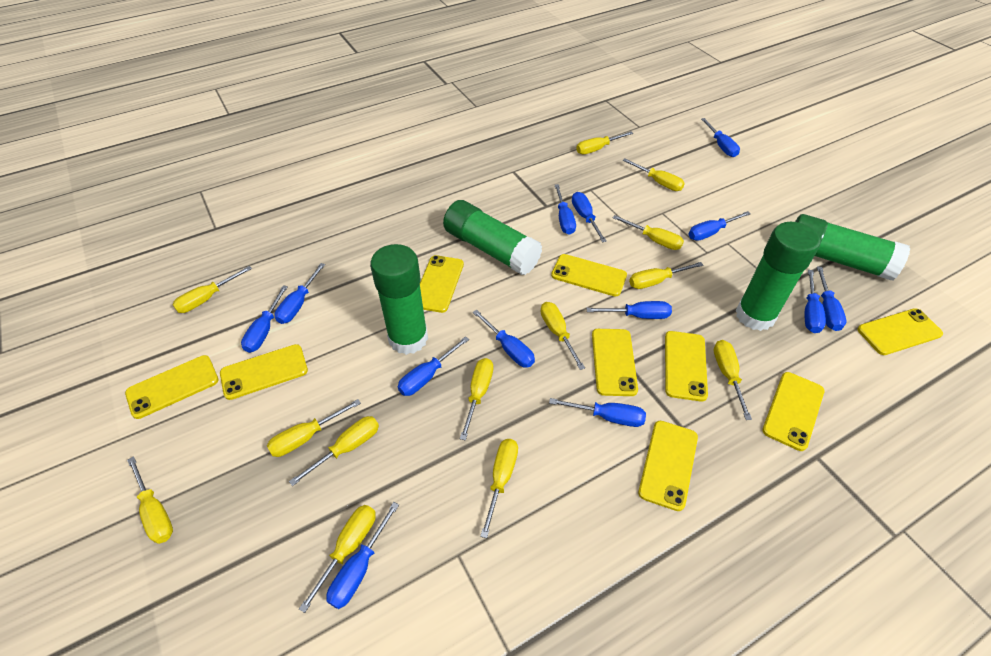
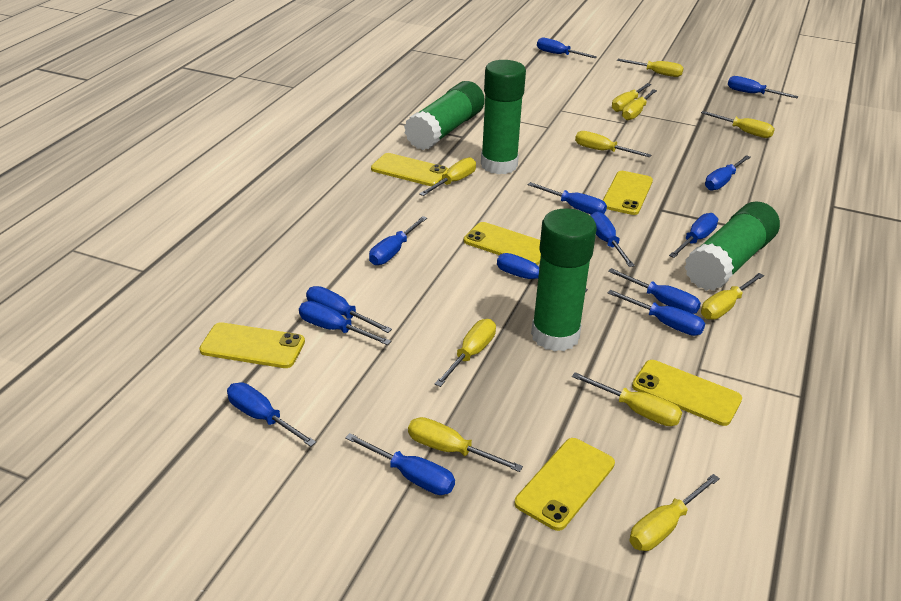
blue screwdriver: 13 -> 14
yellow phone: 9 -> 6
yellow screwdriver: 13 -> 11

